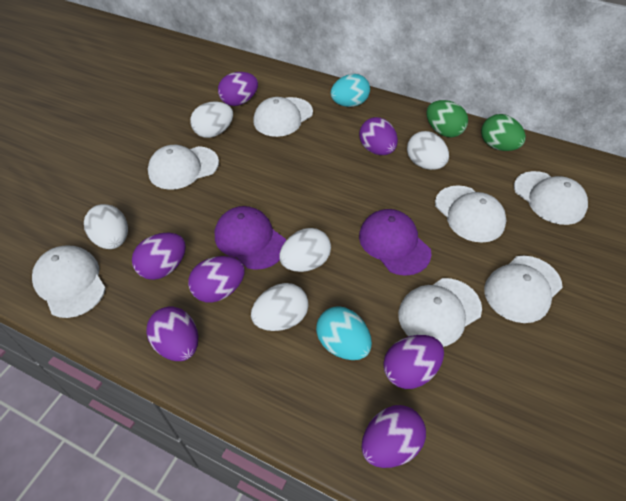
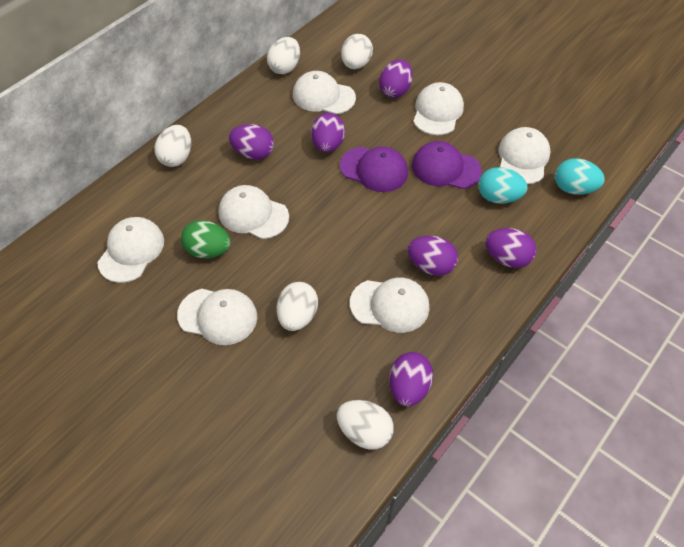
green egg: 2 -> 1
purple egg: 7 -> 6

